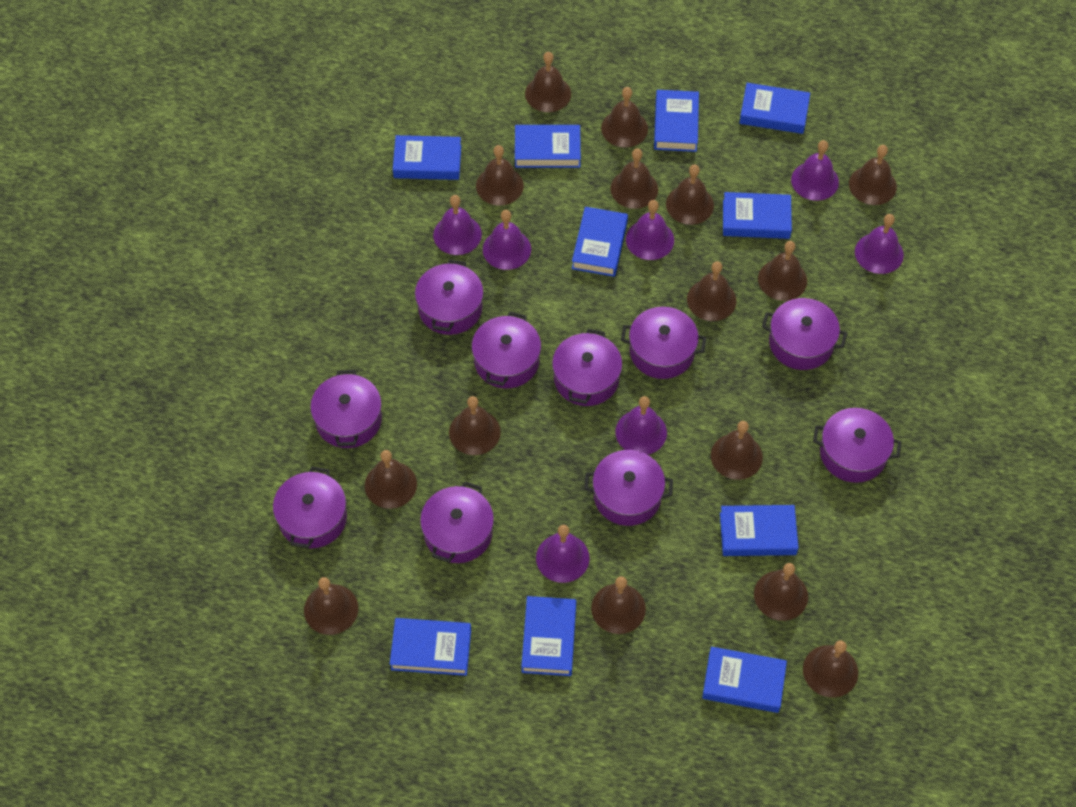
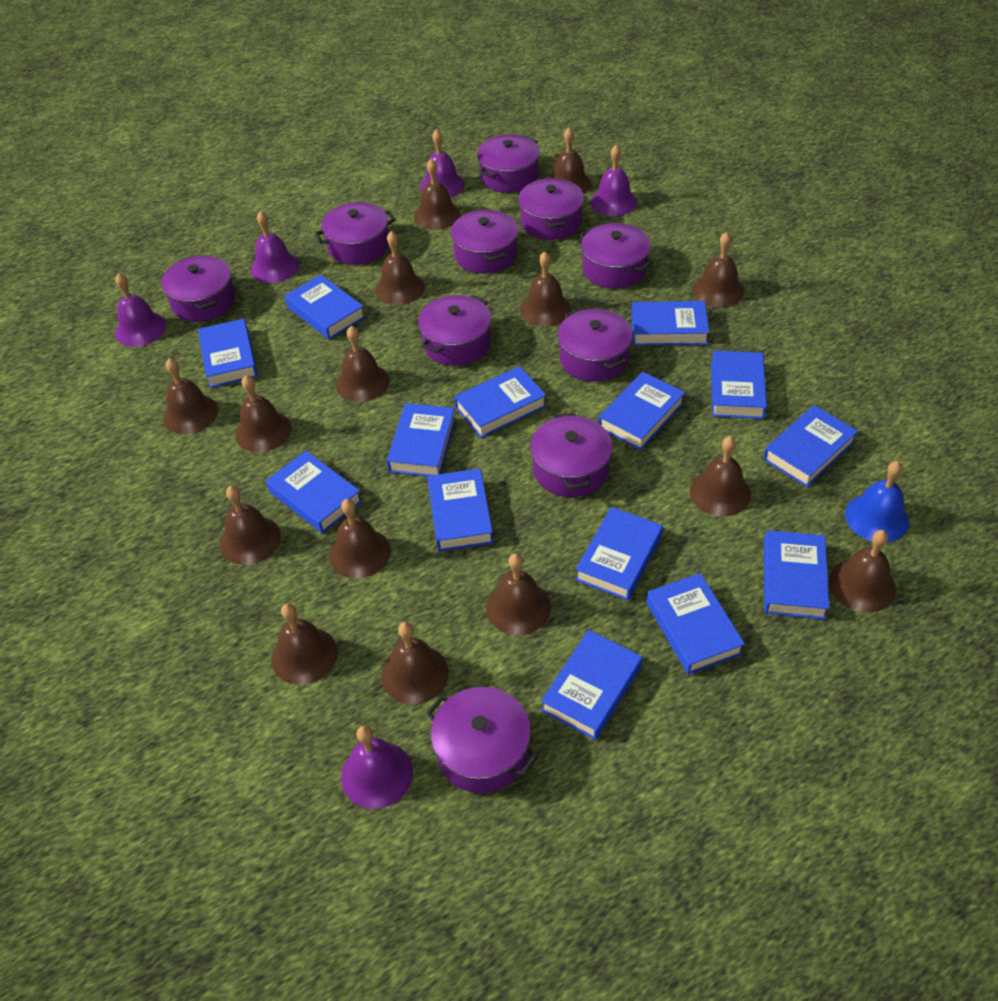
blue bell: 0 -> 1
blue book: 10 -> 14
purple bell: 7 -> 5

